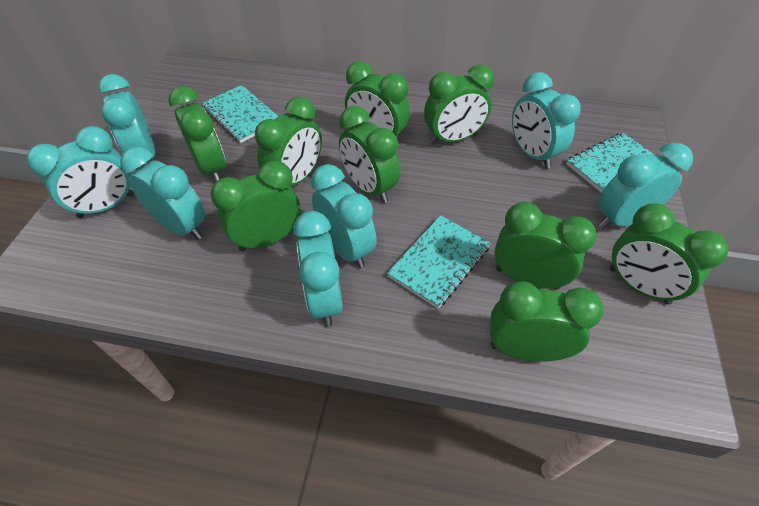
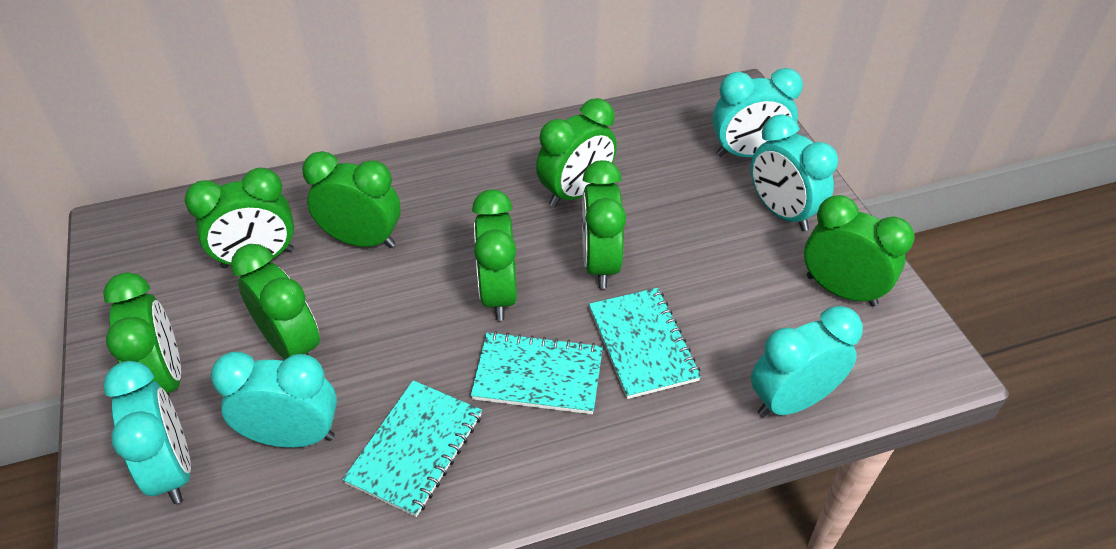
green clock: 9 -> 8
turquoise clock: 7 -> 5

